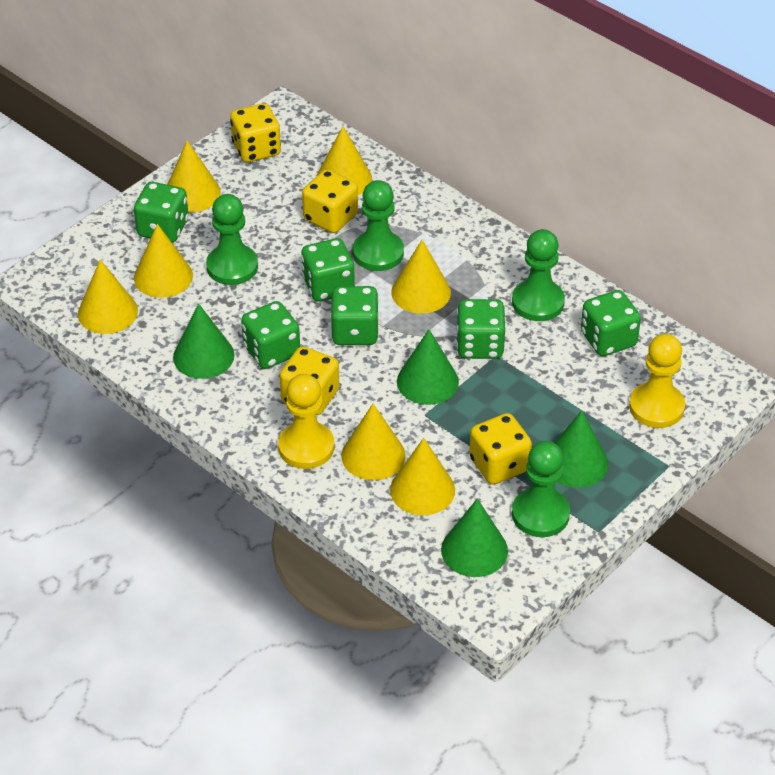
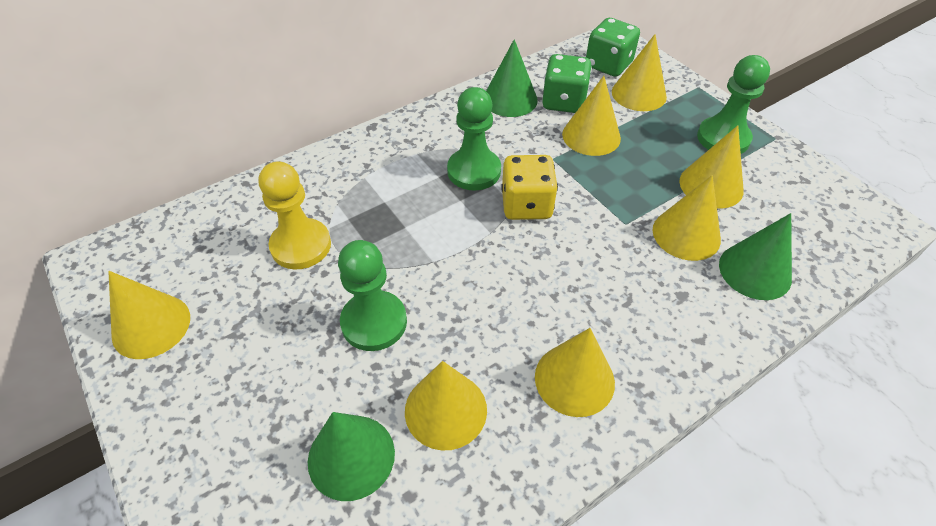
green cone: 4 -> 3
green dice: 6 -> 2
green pawn: 4 -> 3
yellow dice: 4 -> 1
yellow pawn: 2 -> 1

